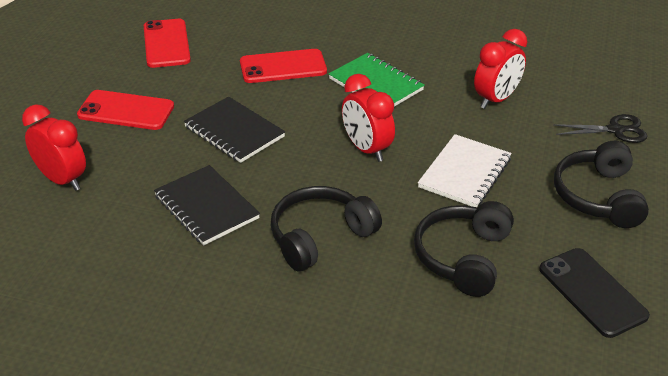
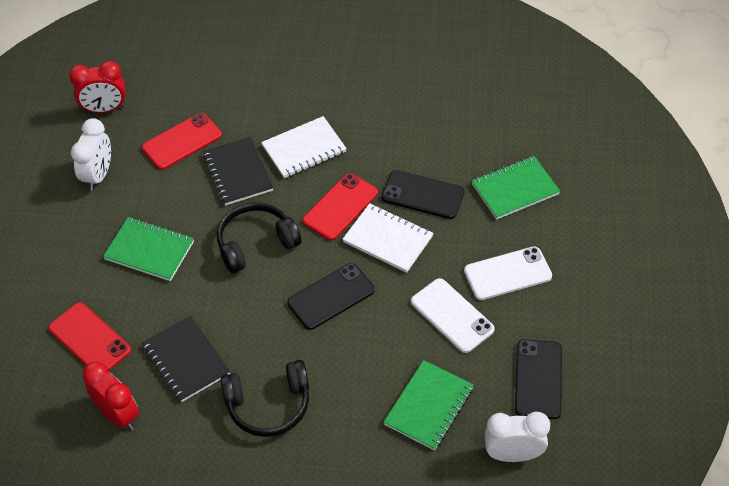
black headphones: 3 -> 2
black phone: 1 -> 3
black scissors: 1 -> 0
green notebook: 1 -> 3
red clock: 3 -> 2
white clock: 0 -> 2
white notebook: 1 -> 2
white phone: 0 -> 2

